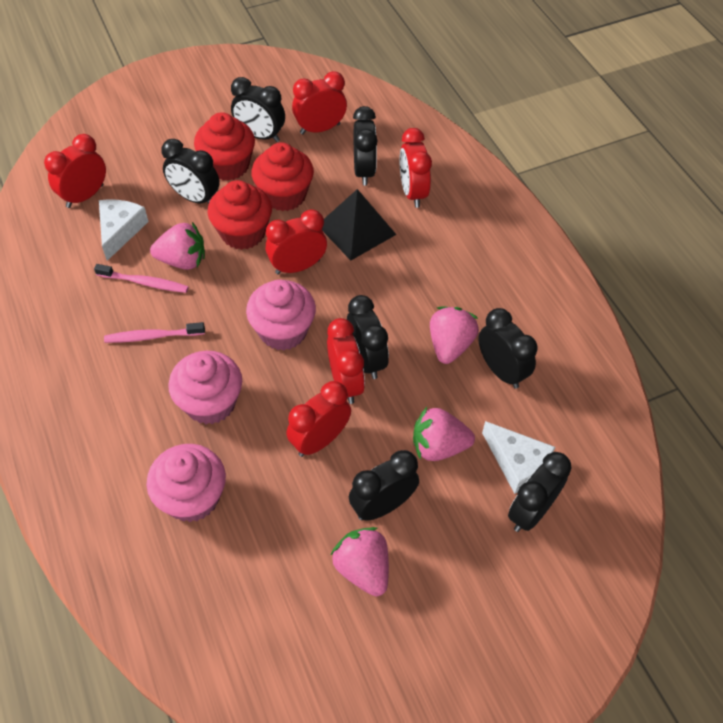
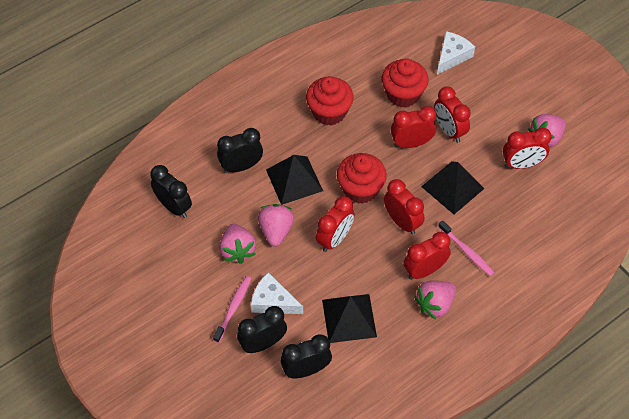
black clock: 7 -> 4
black pyramid: 1 -> 3
pink cupcake: 3 -> 0

